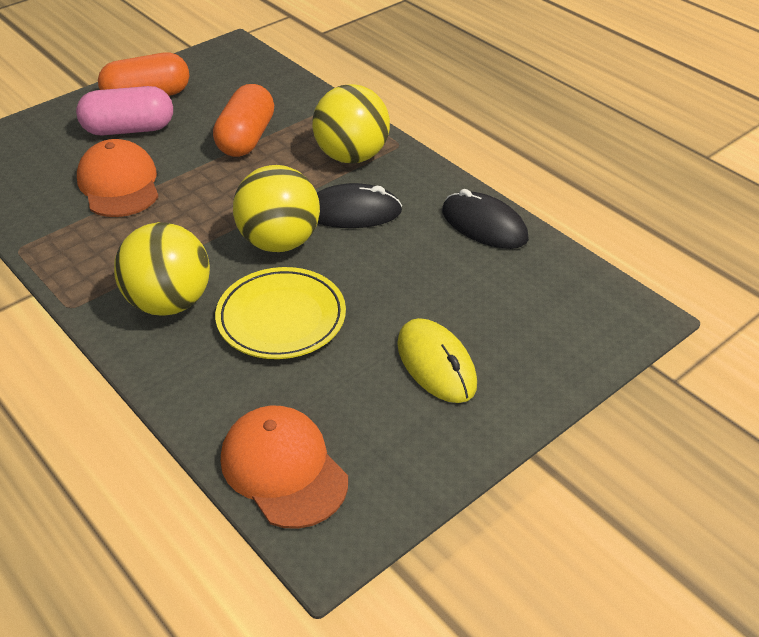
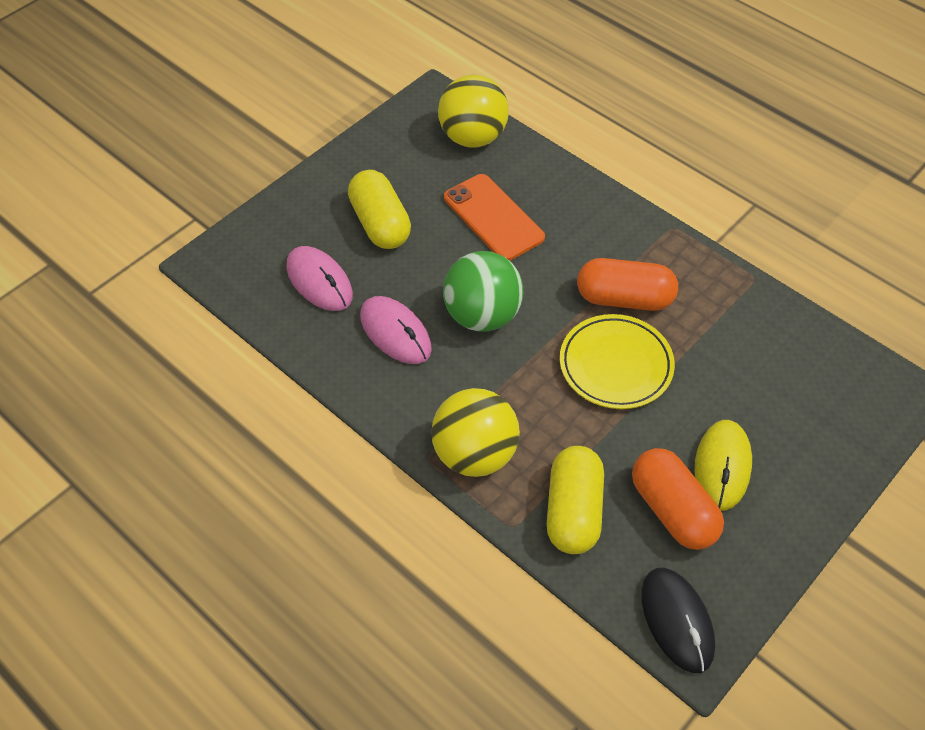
black mouse: 2 -> 1
green ball: 0 -> 1
orange cap: 2 -> 0
orange phone: 0 -> 1
pink capsule: 1 -> 0
pink mouse: 0 -> 2
yellow ball: 3 -> 2
yellow capsule: 0 -> 2

